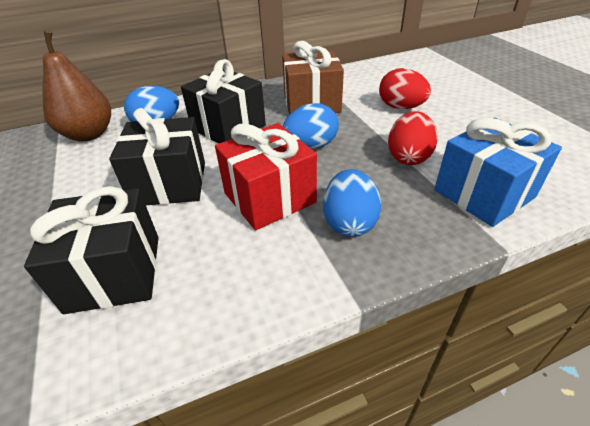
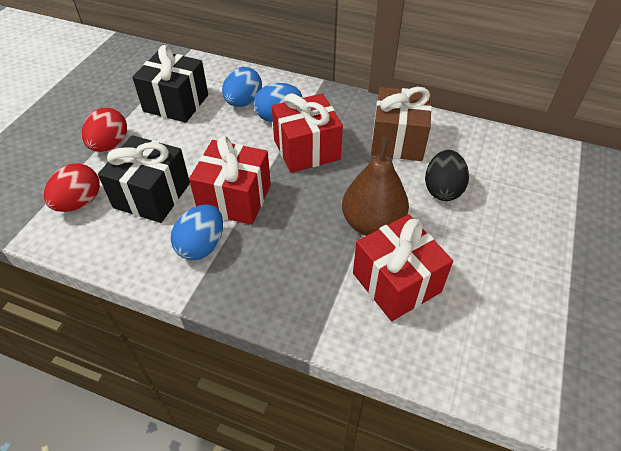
black egg: 0 -> 1
black gift: 3 -> 2
blue gift: 1 -> 0
red gift: 1 -> 3

